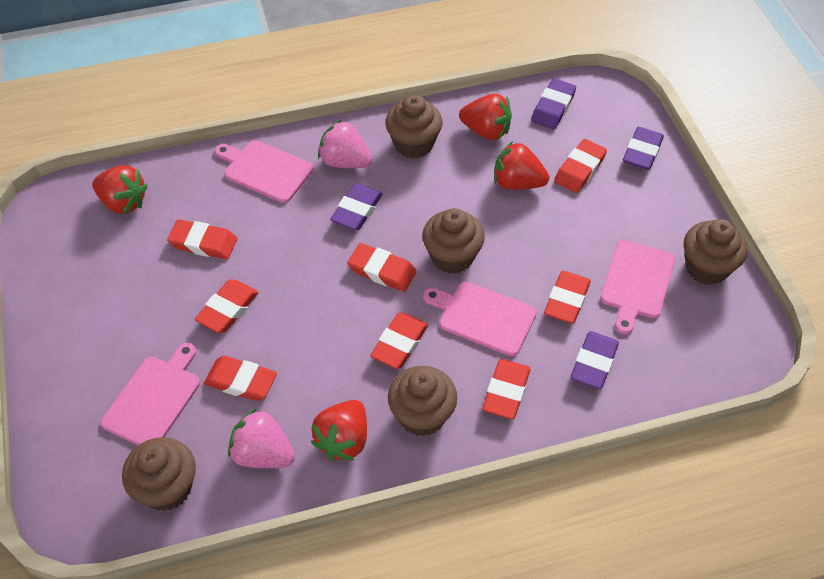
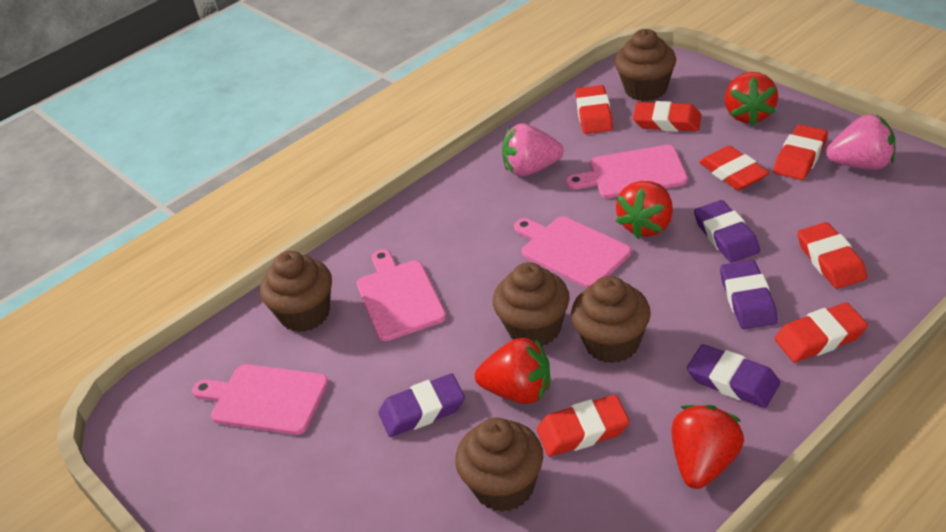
red eraser: 8 -> 7

